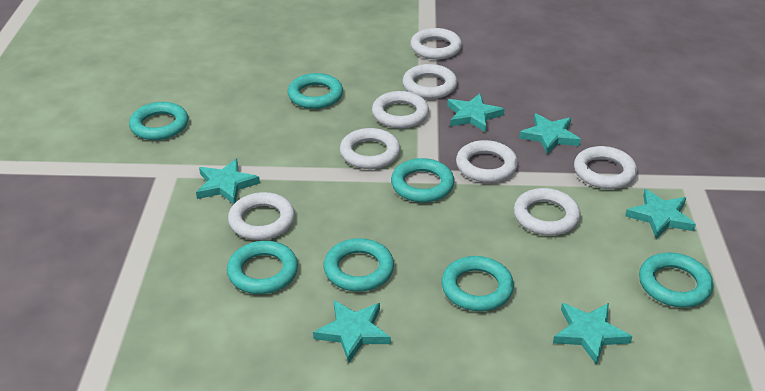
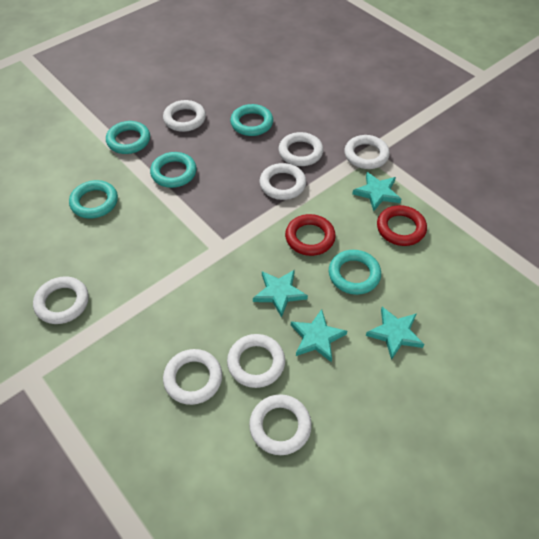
red ring: 0 -> 2
turquoise ring: 7 -> 5
turquoise star: 6 -> 4

